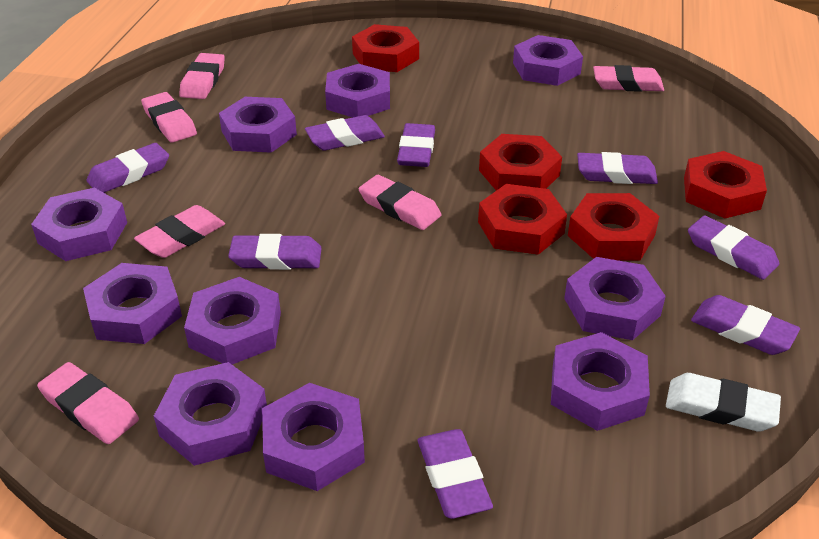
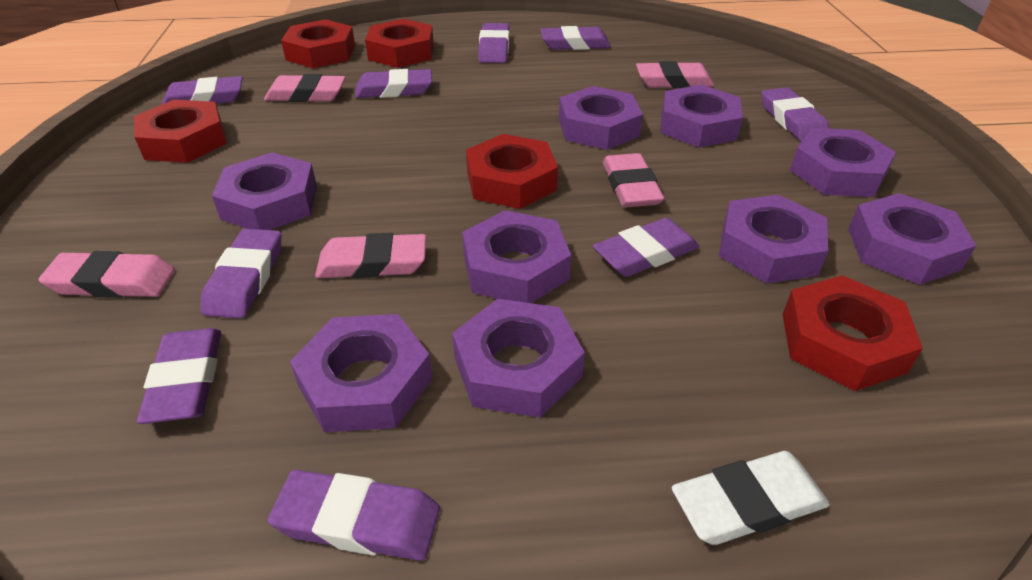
pink eraser: 6 -> 5
purple eraser: 8 -> 9
purple nut: 10 -> 9

